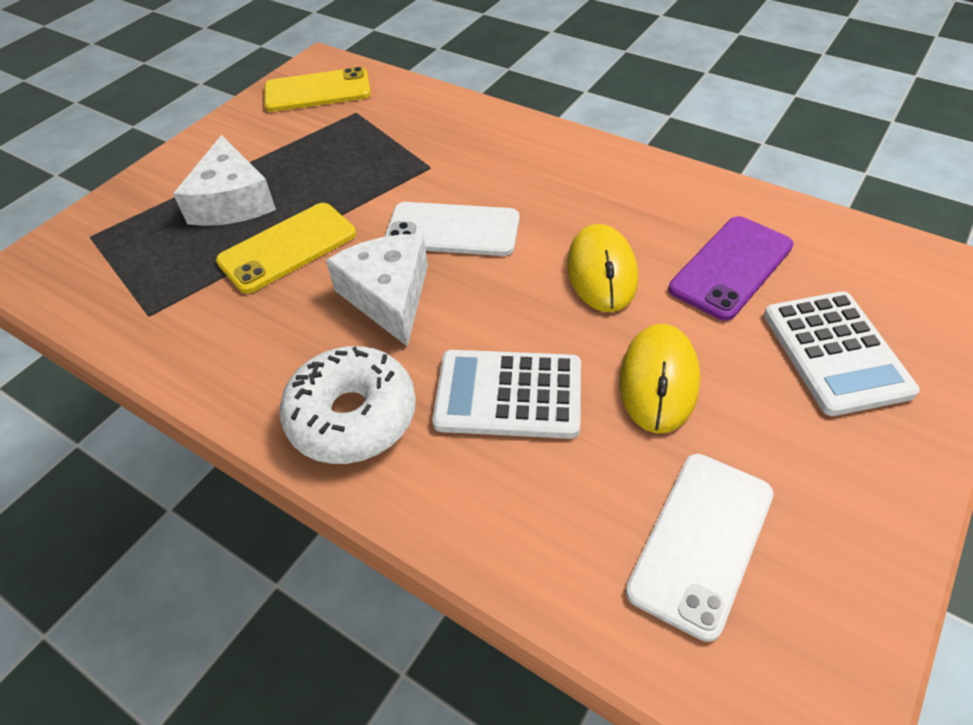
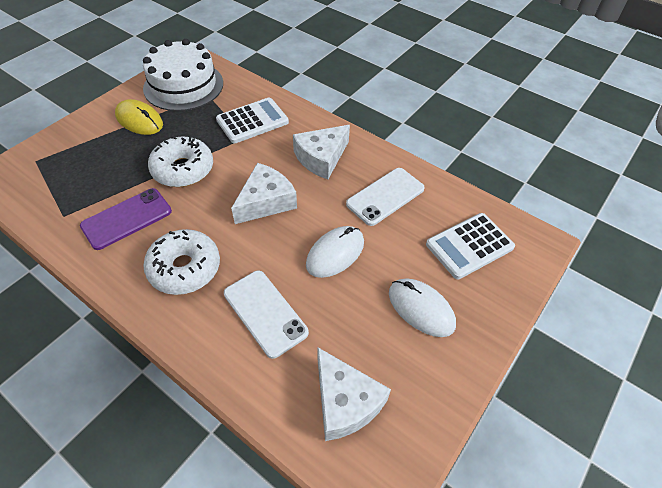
white cake: 0 -> 1
white cheese: 2 -> 3
white donut: 1 -> 2
white mouse: 0 -> 2
yellow mouse: 2 -> 1
yellow phone: 2 -> 0

